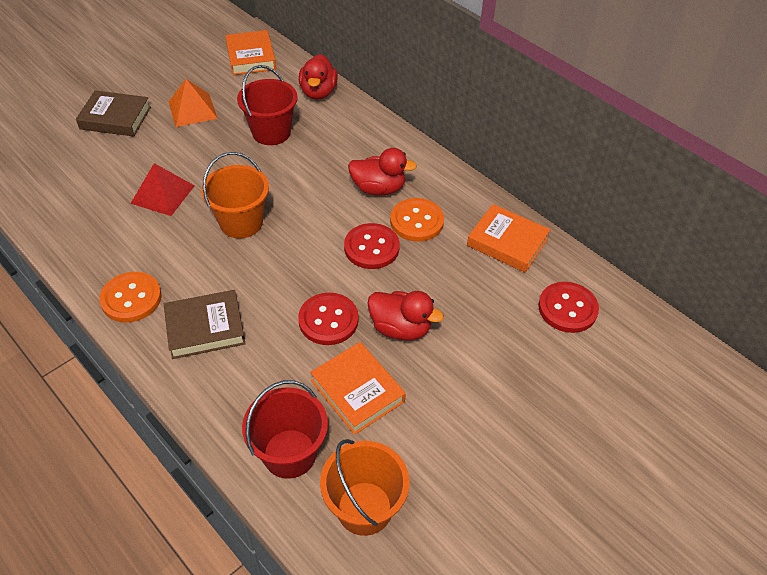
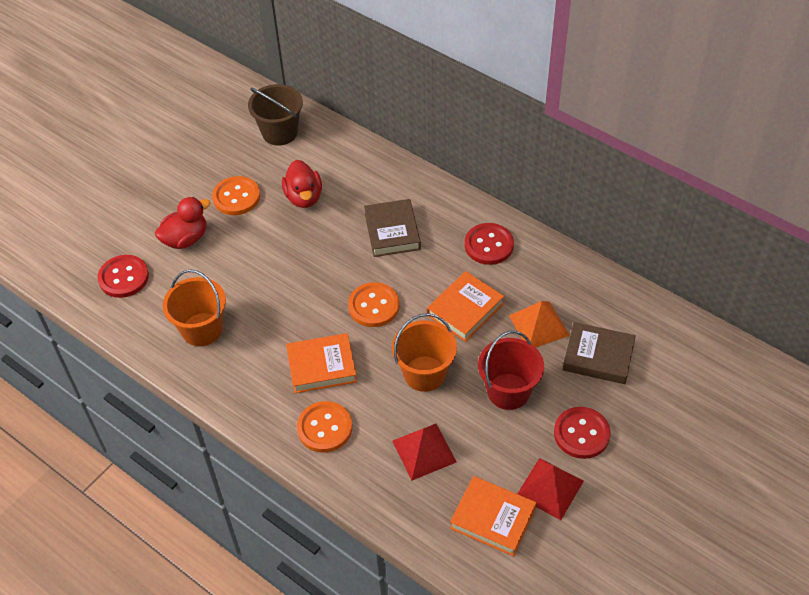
brown bucket: 0 -> 1
orange button: 2 -> 3
red bucket: 2 -> 1
red duck: 3 -> 2
red pyramid: 1 -> 2

